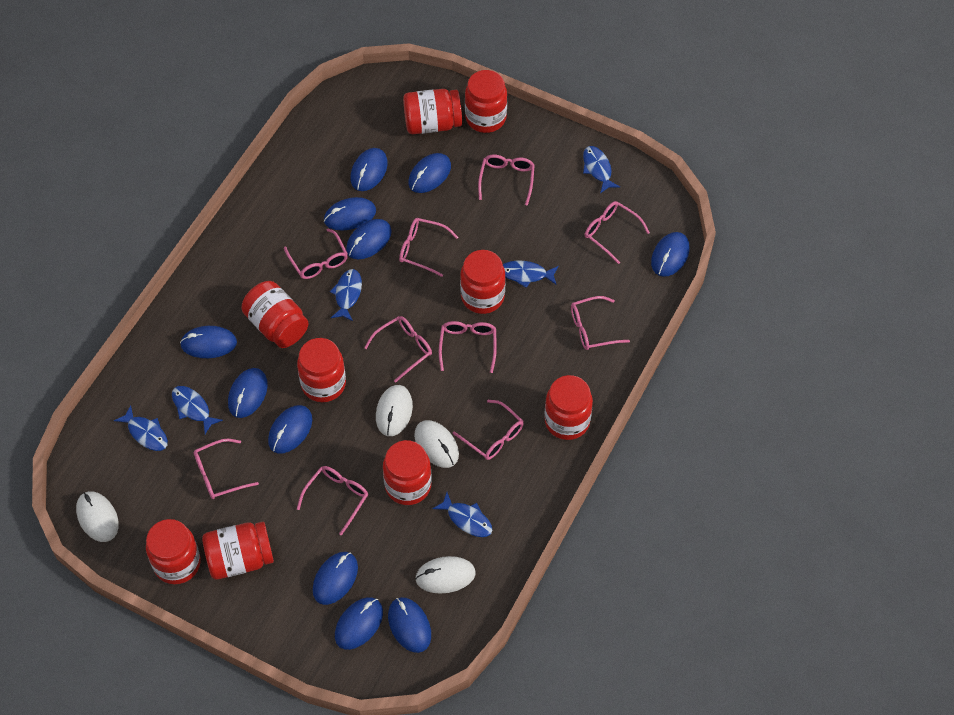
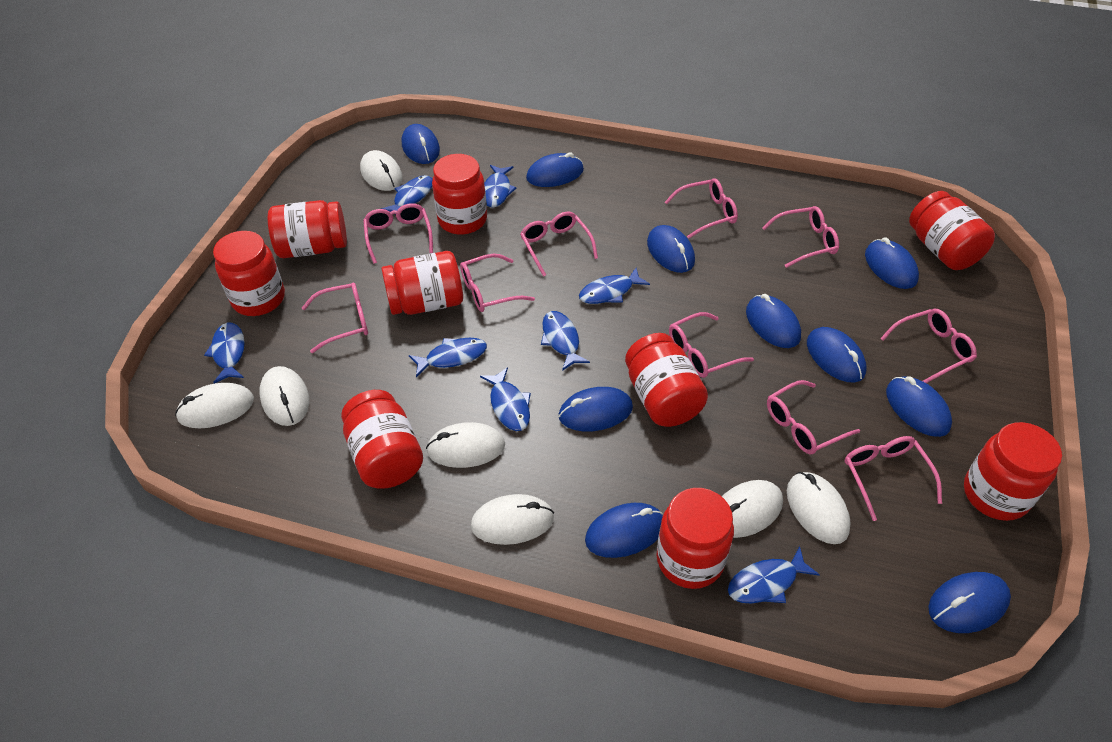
blue fish: 6 -> 8
blue mouse: 11 -> 10
white mouse: 4 -> 7

